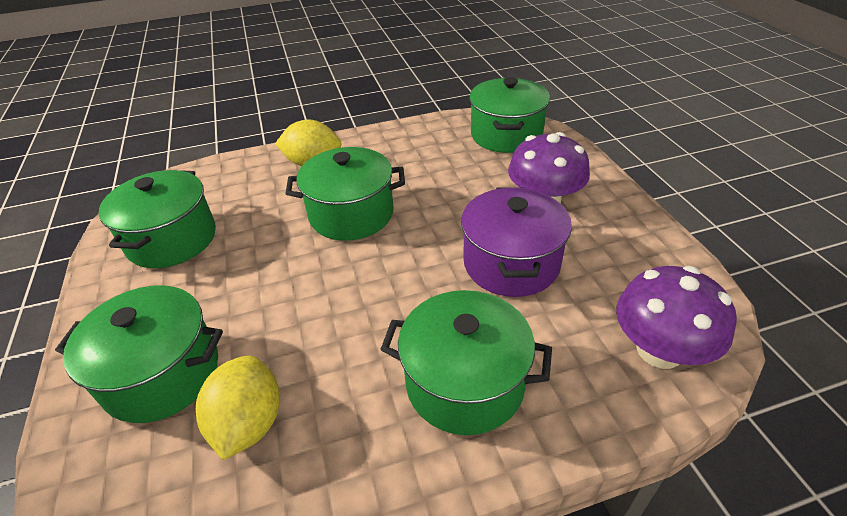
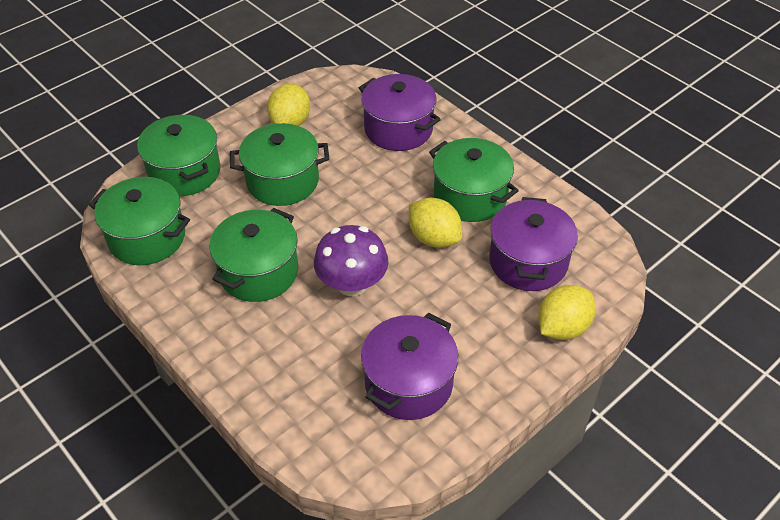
purple mushroom: 2 -> 1
purple pot: 1 -> 3
yellow lemon: 2 -> 3

